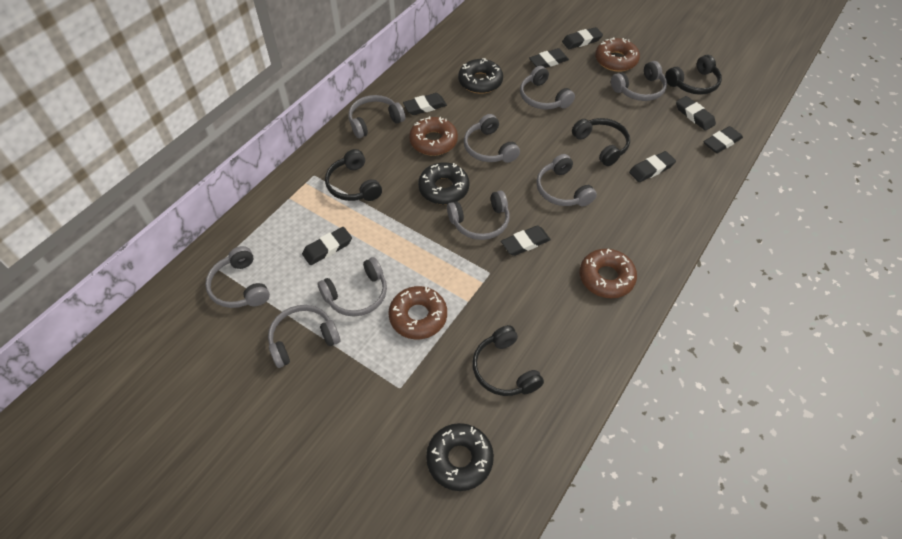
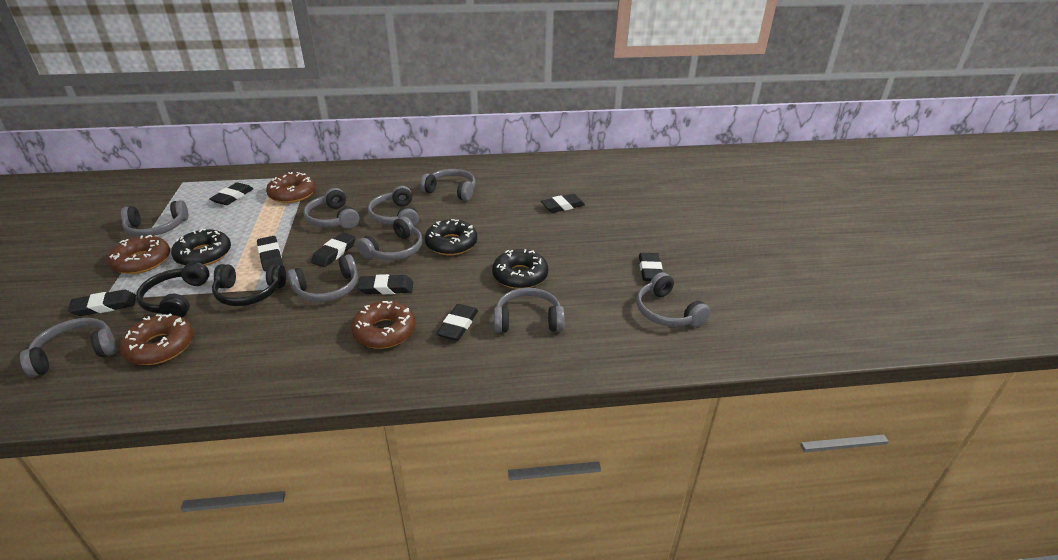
black headphones: 4 -> 2

